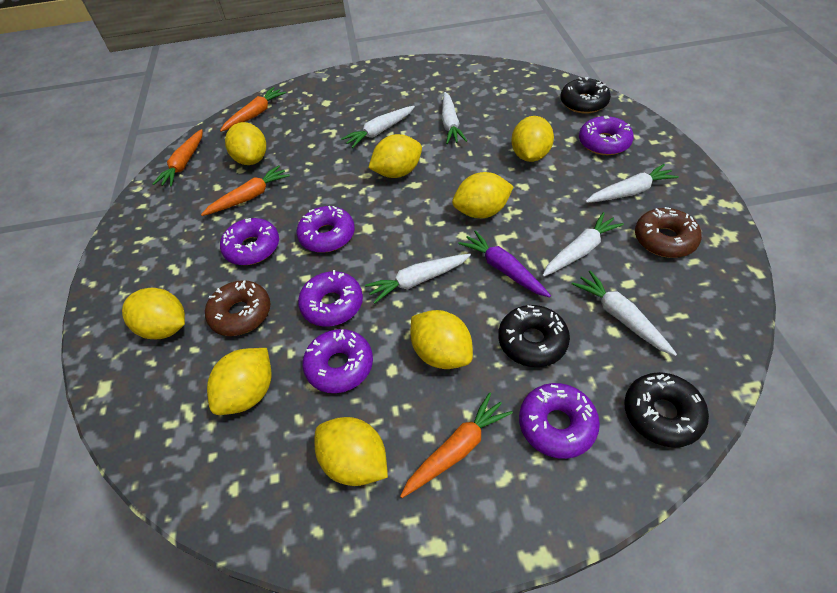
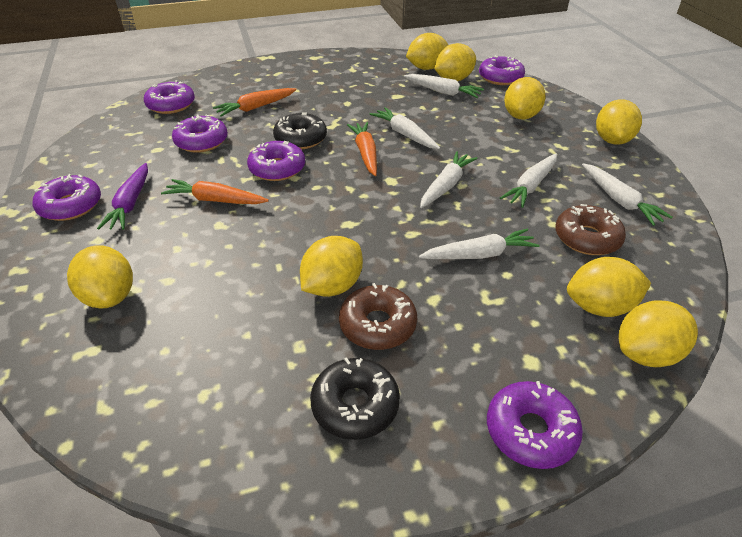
black donut: 3 -> 2
orange carrot: 4 -> 3

